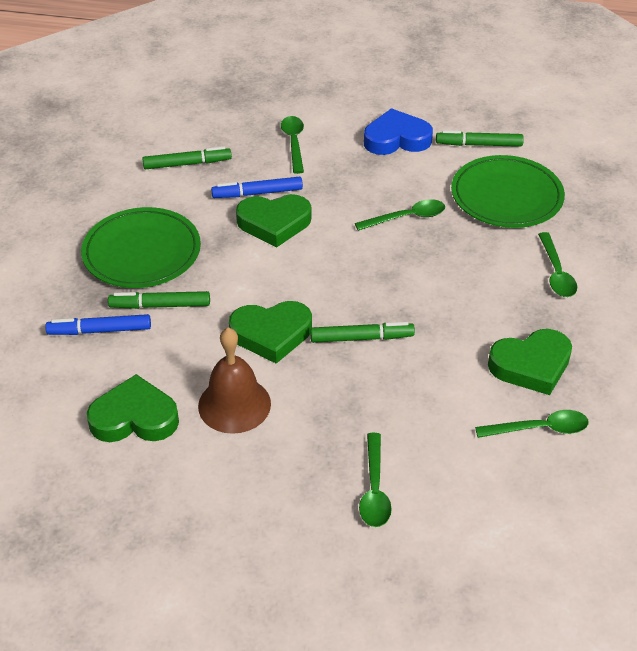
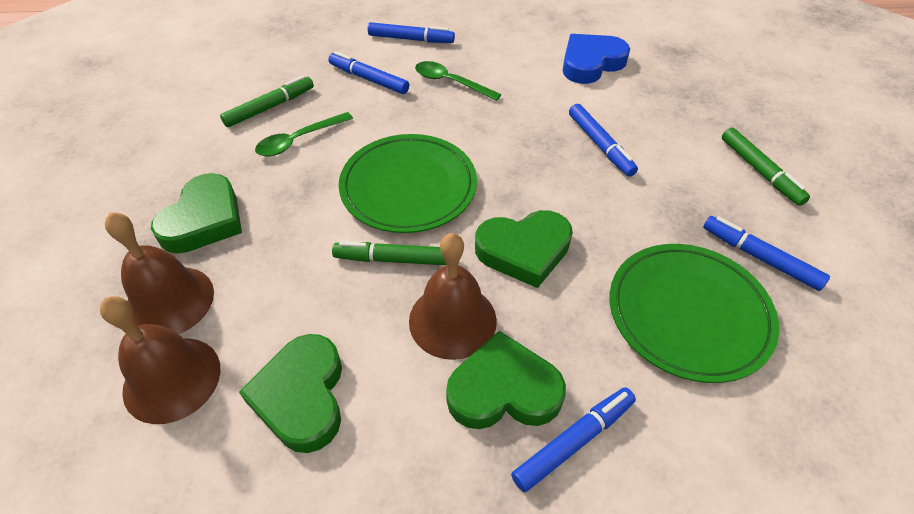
blue marker: 2 -> 5
brown bell: 1 -> 3
green marker: 4 -> 3
green spoon: 5 -> 2

